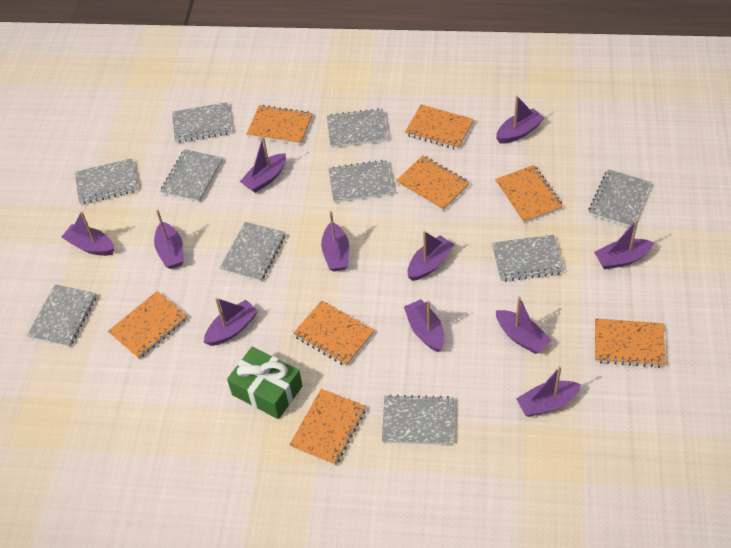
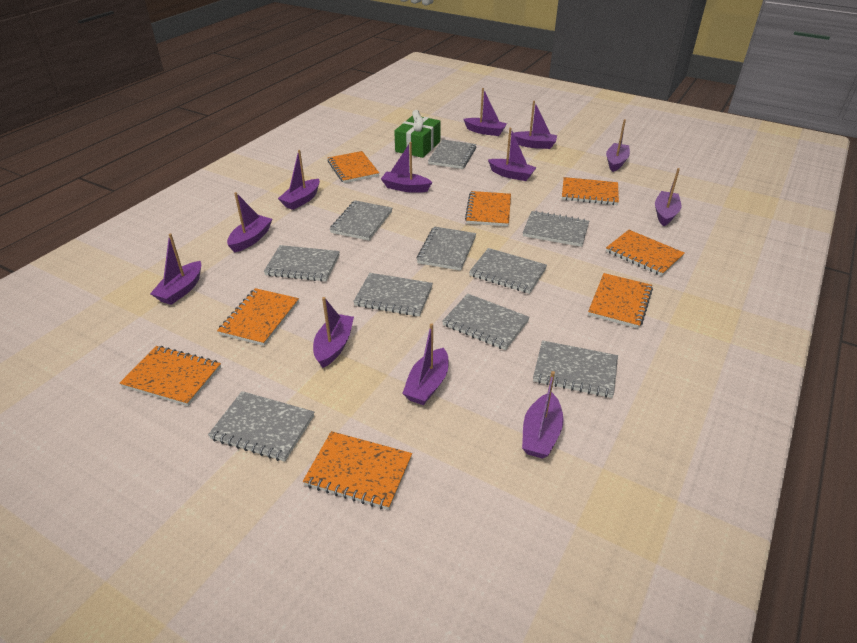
purple boat: 11 -> 12

